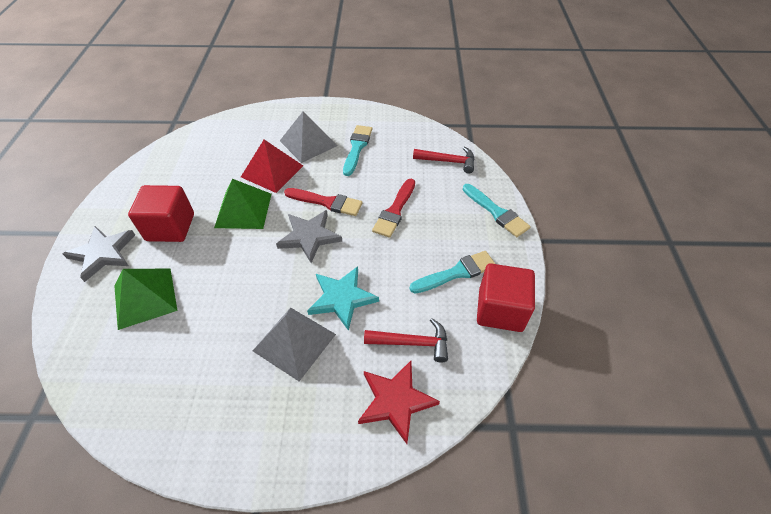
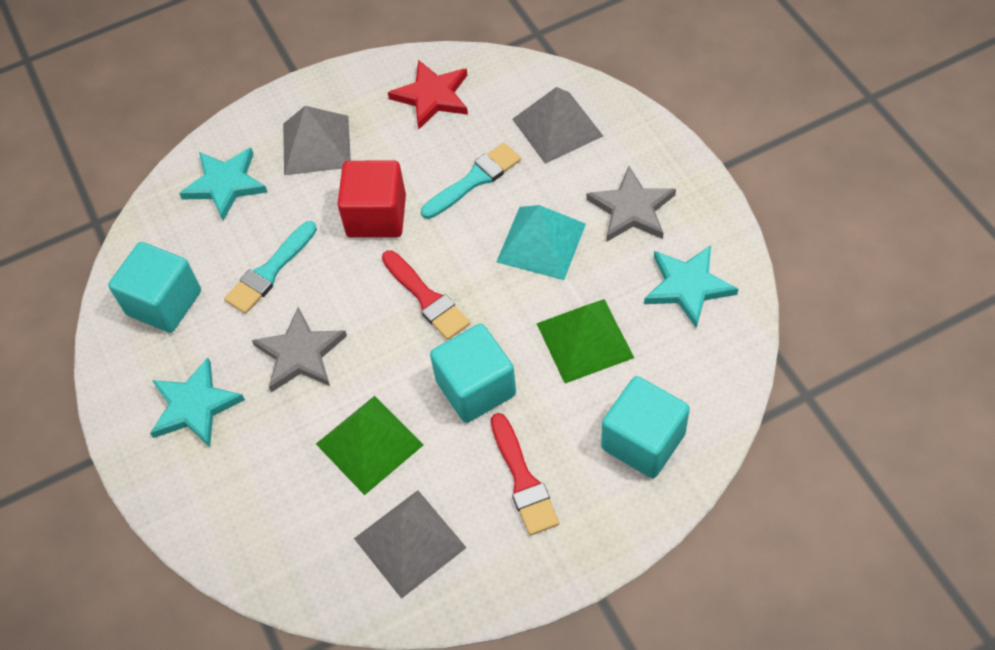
grey pyramid: 2 -> 3
red cube: 2 -> 1
red hammer: 2 -> 0
red pyramid: 1 -> 0
turquoise brush: 3 -> 2
turquoise cube: 0 -> 3
turquoise pyramid: 0 -> 1
turquoise star: 1 -> 3

